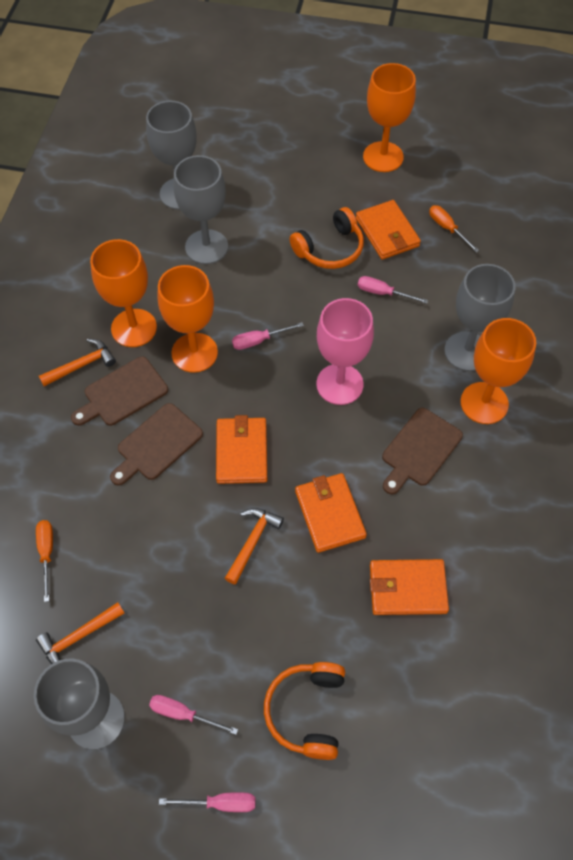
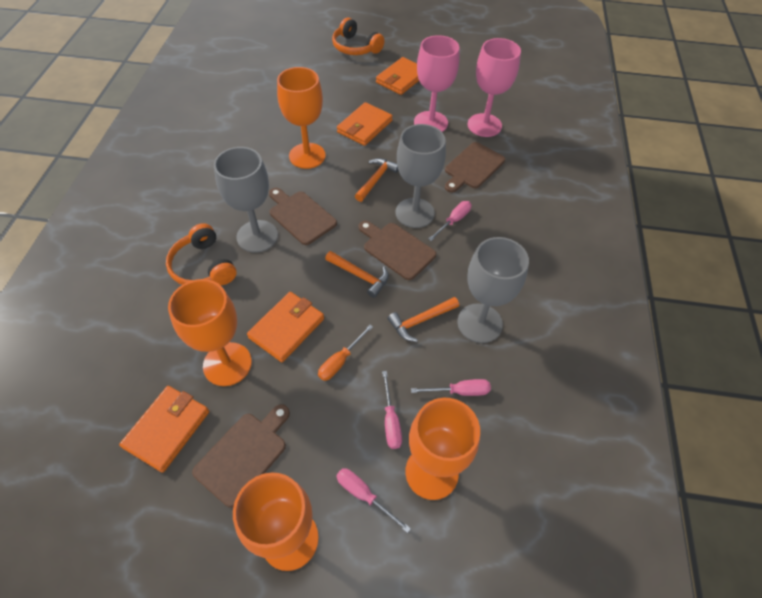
brown cutting board: 3 -> 4
grey goblet: 4 -> 3
orange screwdriver: 2 -> 1
pink goblet: 1 -> 2

